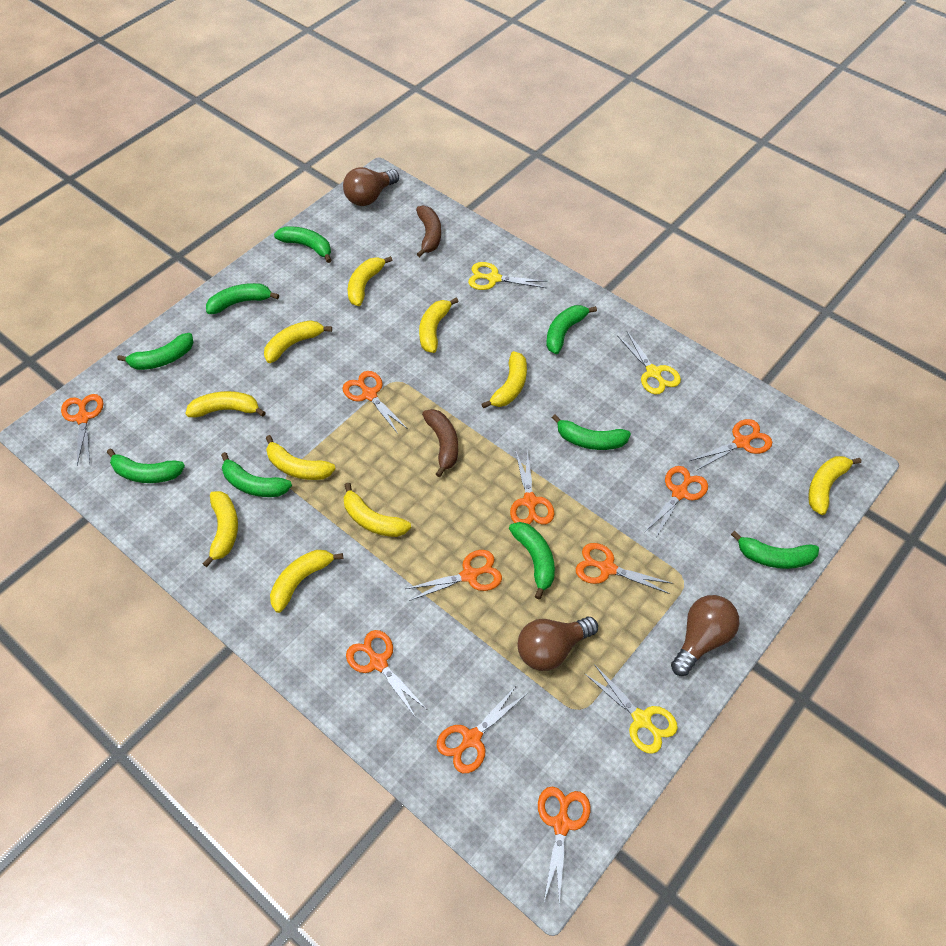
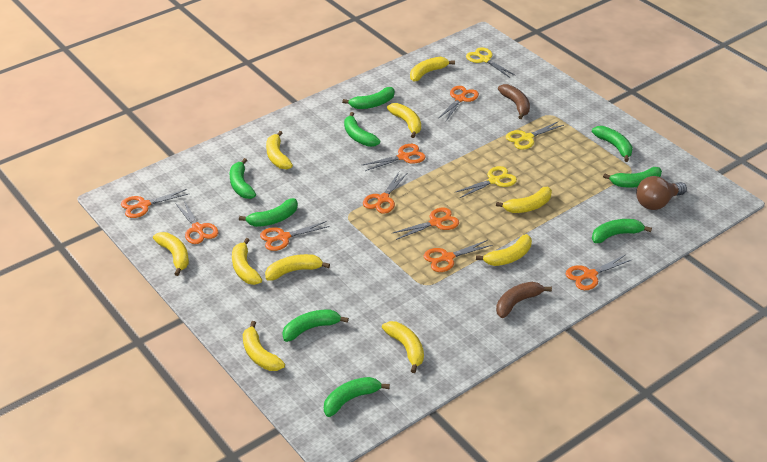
brown light bulb: 3 -> 1
orange scissors: 10 -> 9

